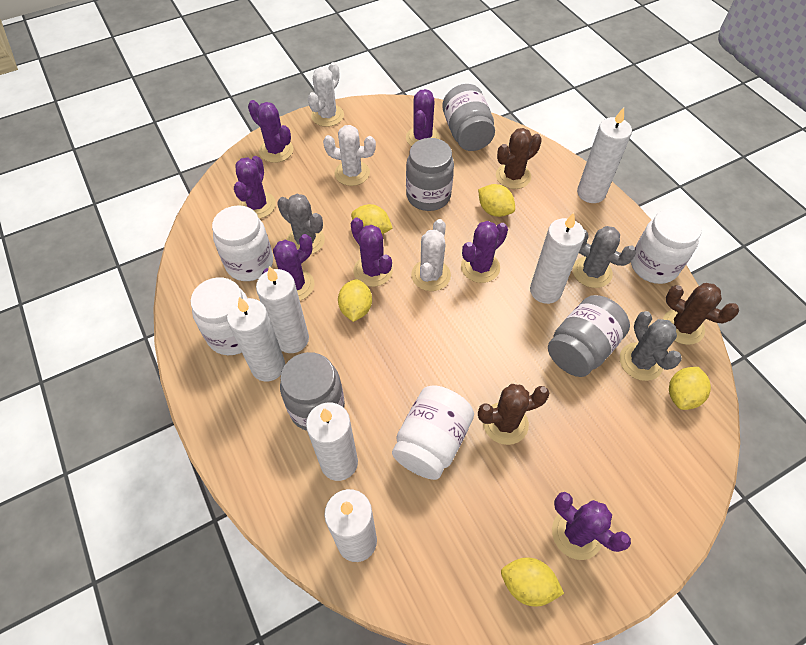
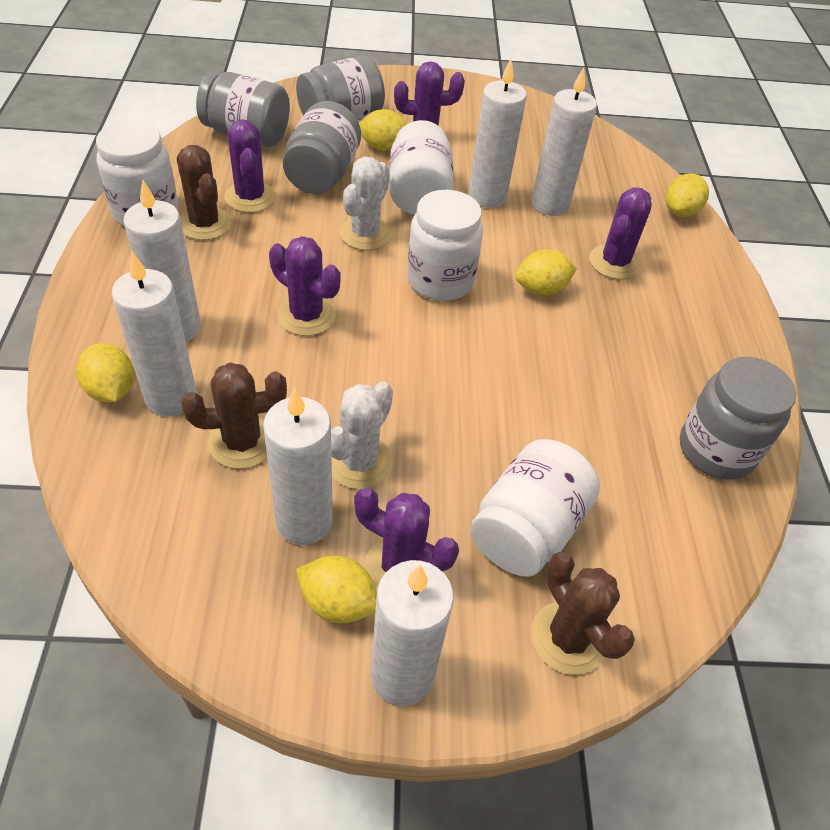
grey cactus: 3 -> 0
purple cactus: 7 -> 5
white cactus: 3 -> 2

